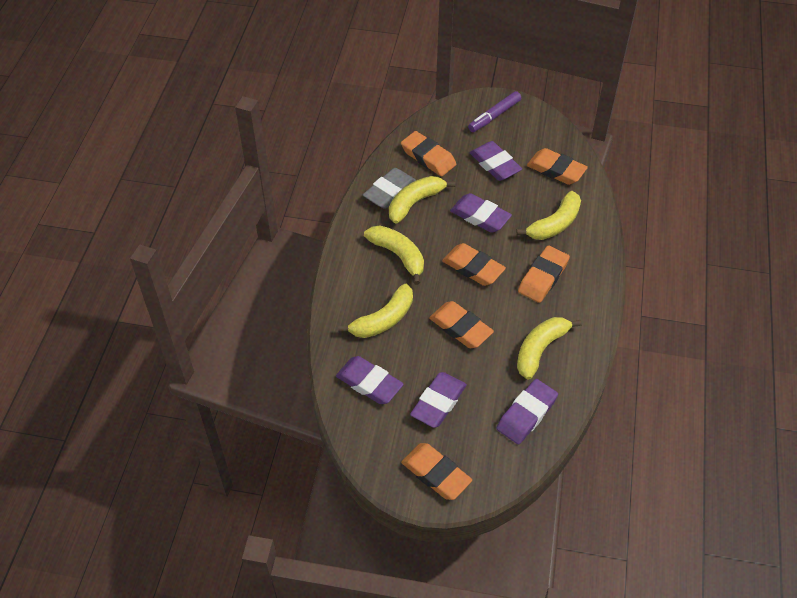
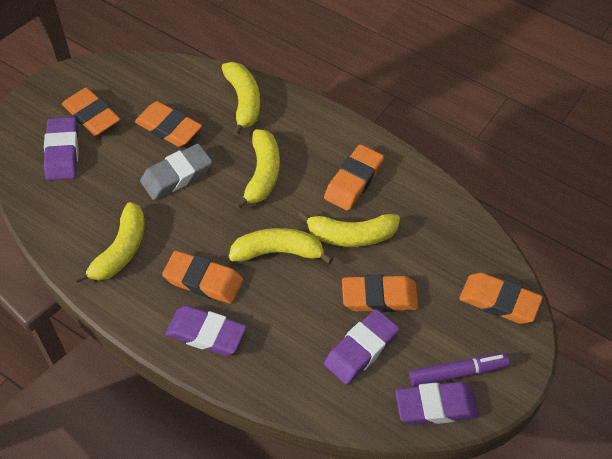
purple eraser: 5 -> 4

